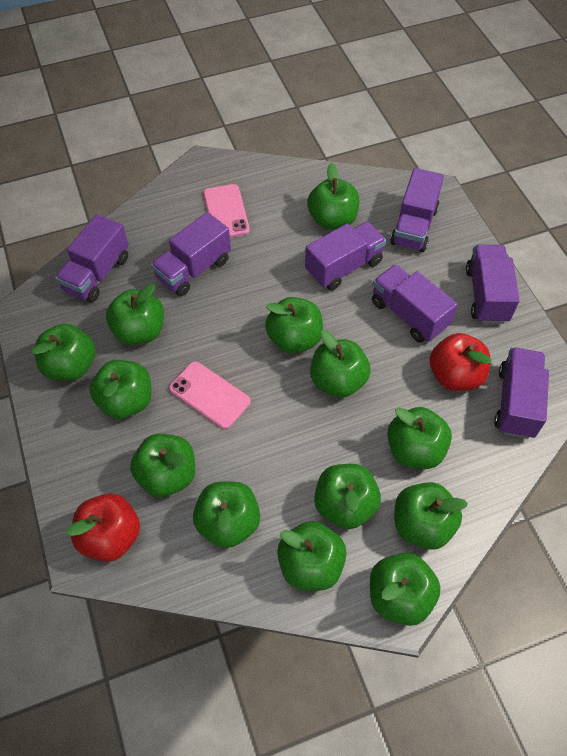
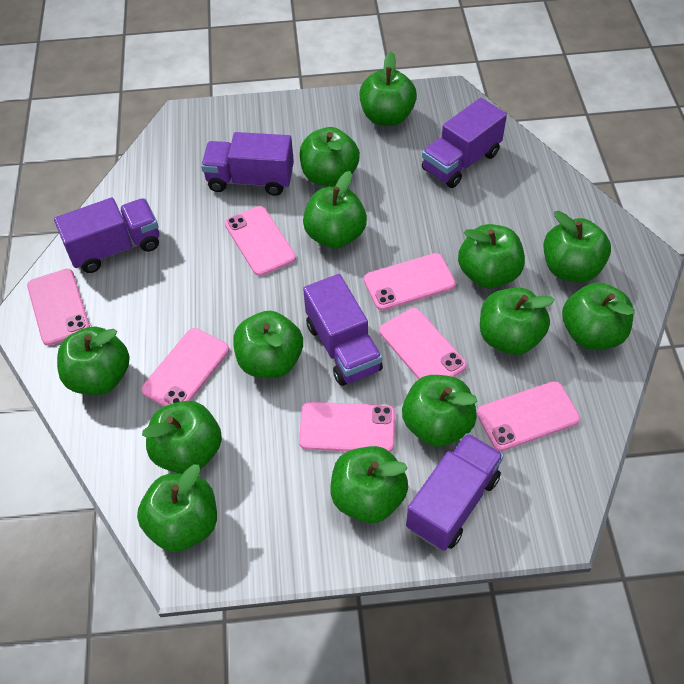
pink phone: 2 -> 7
purple truck: 7 -> 5
red apple: 2 -> 0

